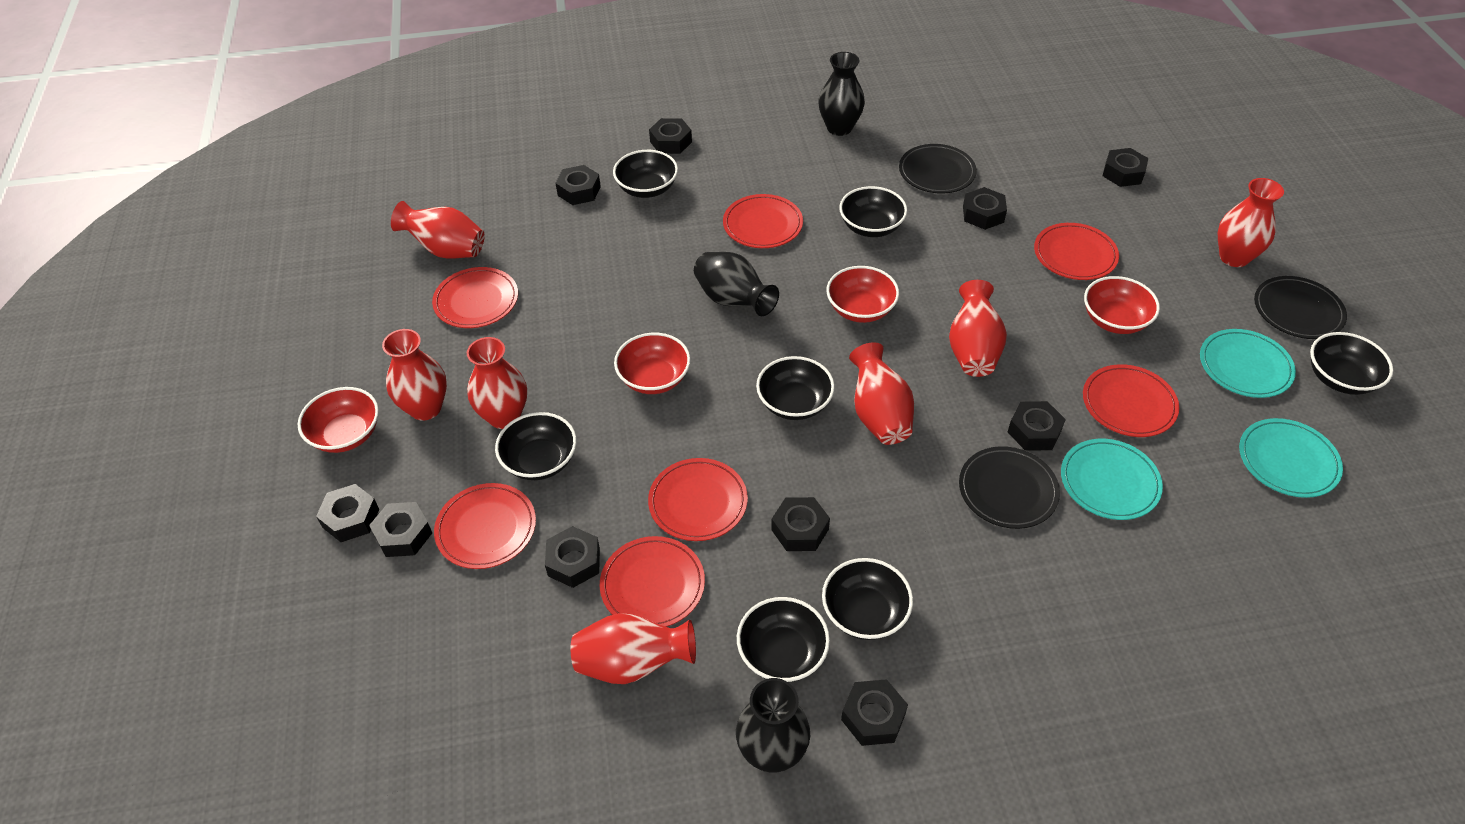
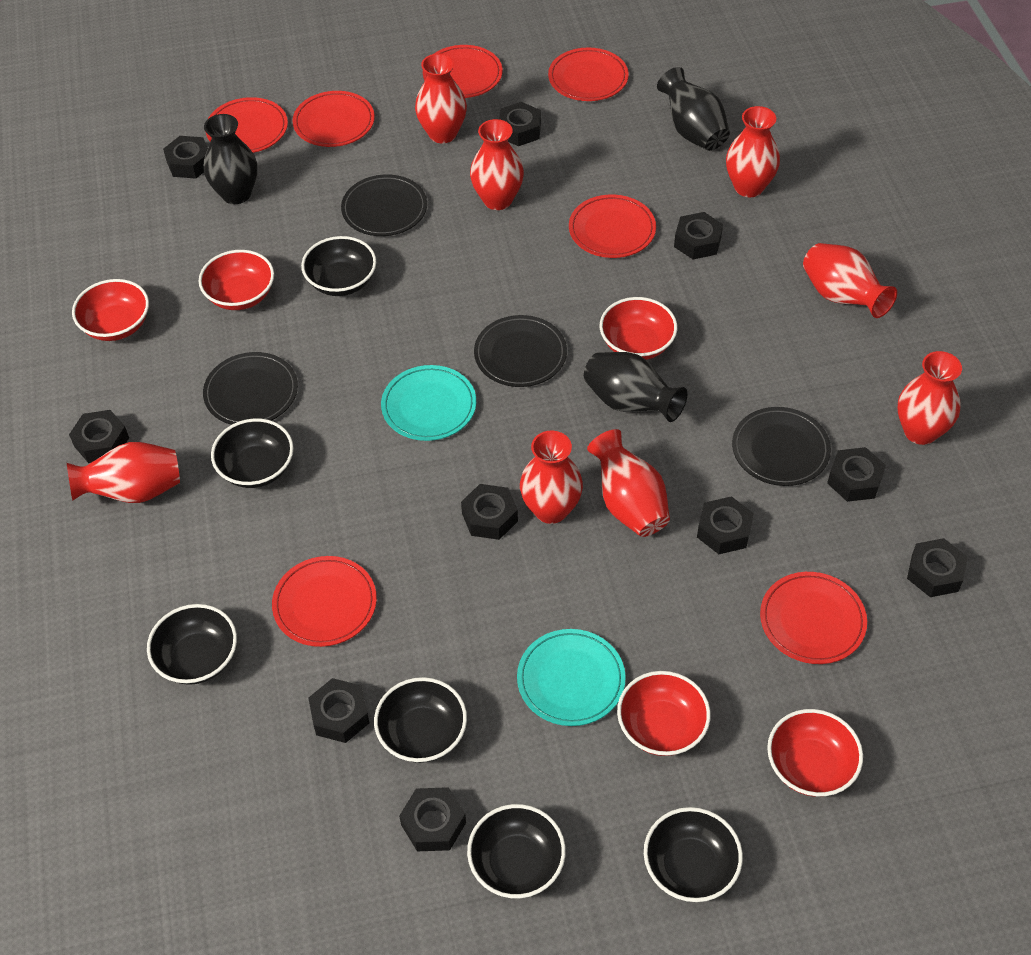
black bowl: 7 -> 6
black plate: 3 -> 4
red bowl: 4 -> 5
red vase: 7 -> 8
turquoise plate: 3 -> 2

